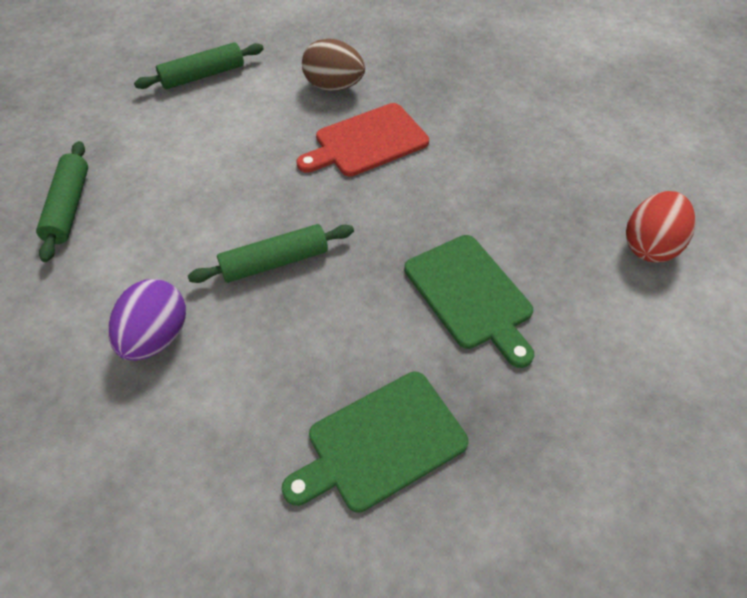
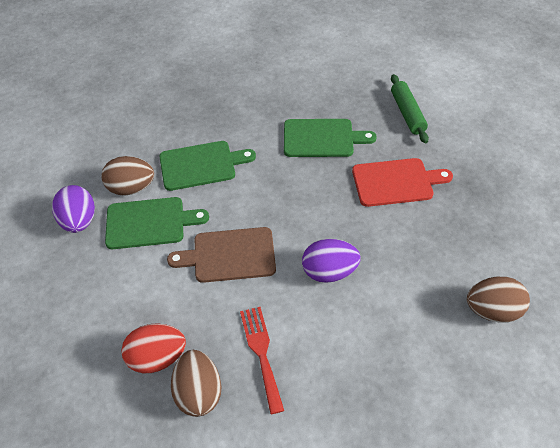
brown cutting board: 0 -> 1
brown egg: 1 -> 3
green cutting board: 2 -> 3
green rolling pin: 3 -> 1
purple egg: 1 -> 2
red fork: 0 -> 1

